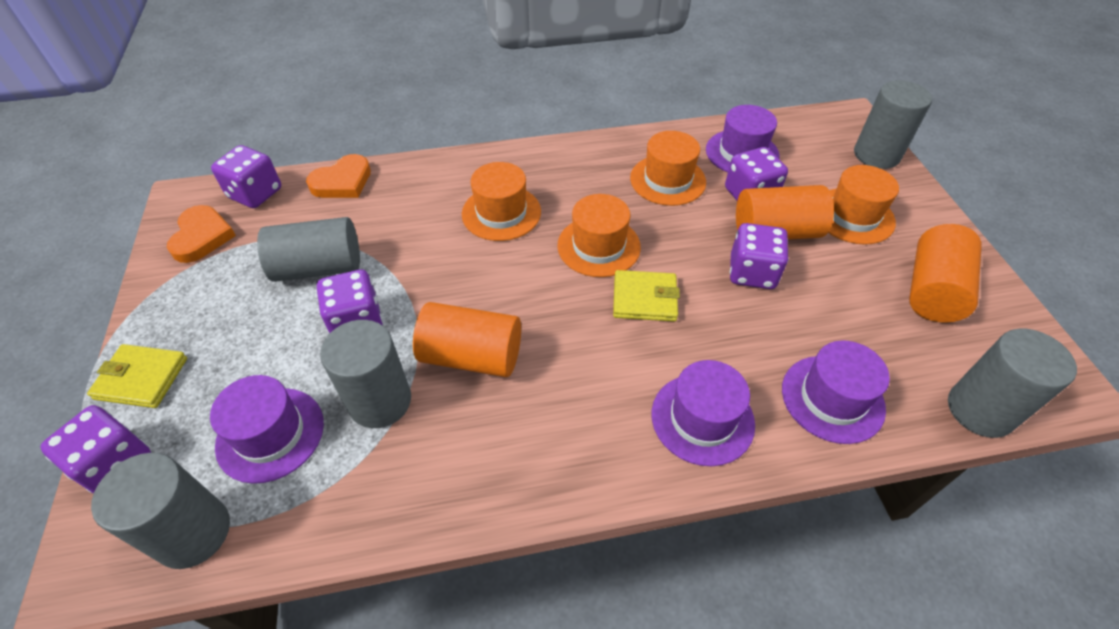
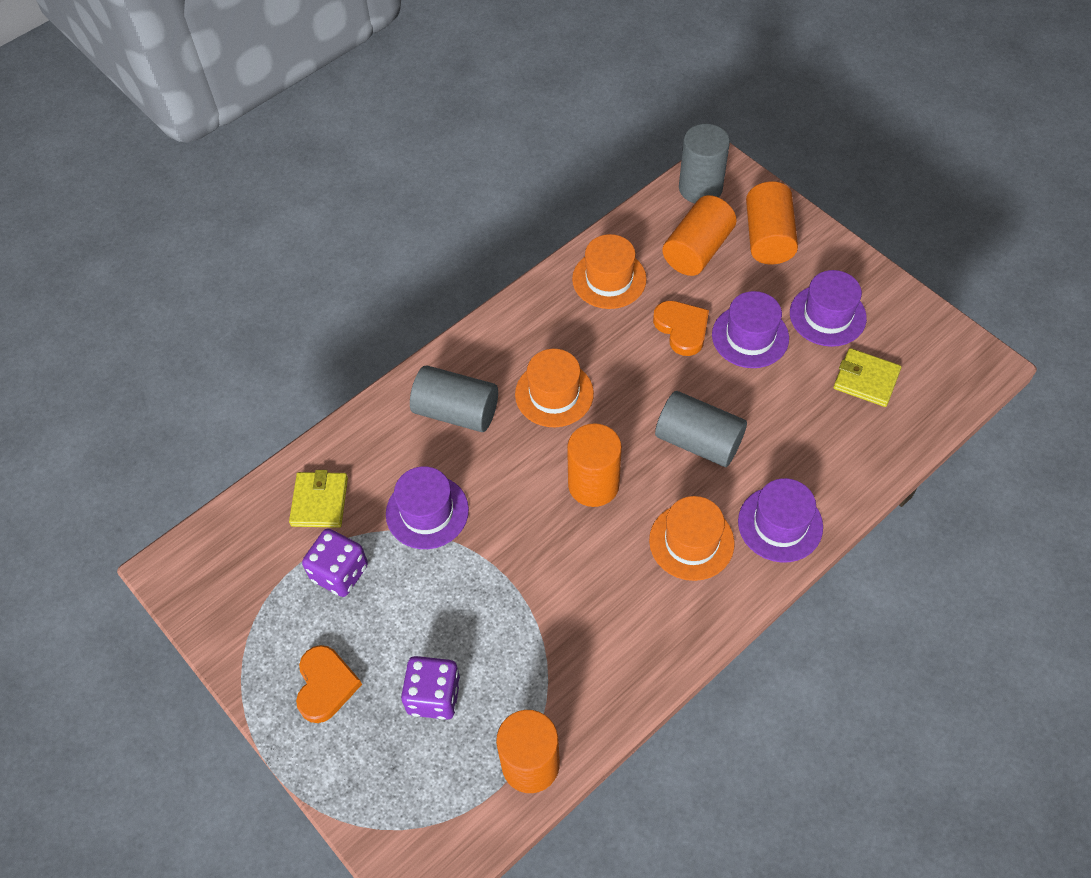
grey cylinder: 5 -> 3
orange cylinder: 3 -> 4
orange hat: 4 -> 3
purple dice: 5 -> 2

